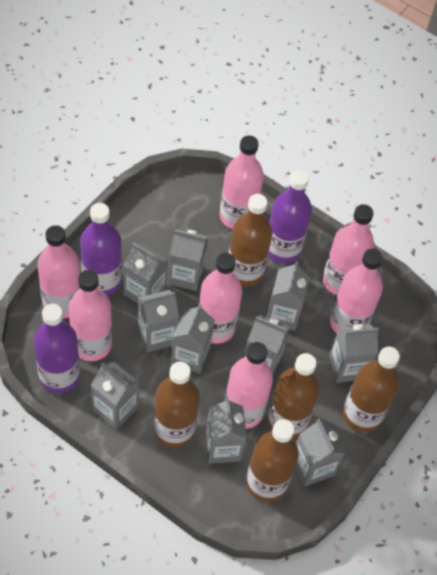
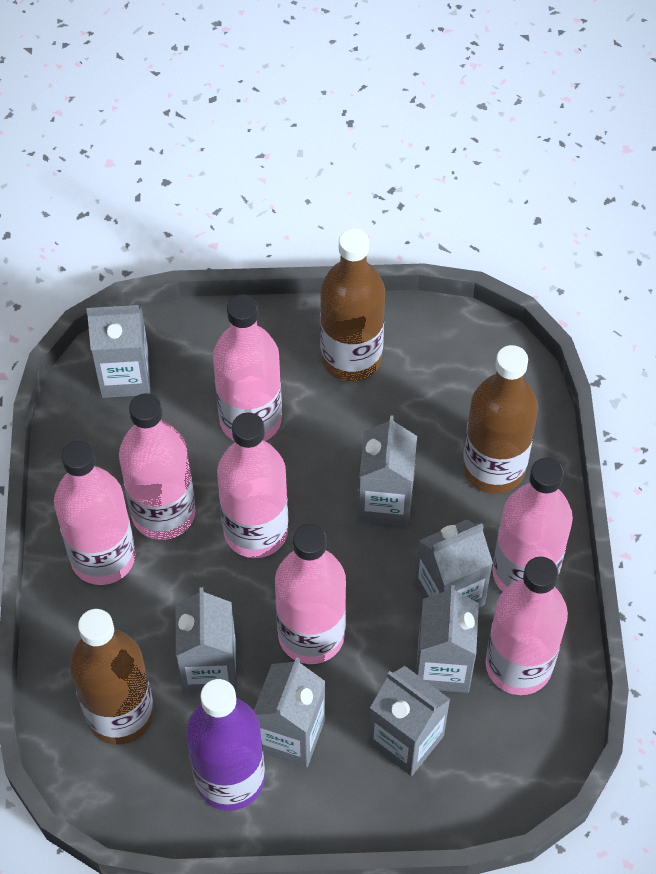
brown bottle: 5 -> 3
grey carton: 10 -> 7
purple bottle: 3 -> 1

